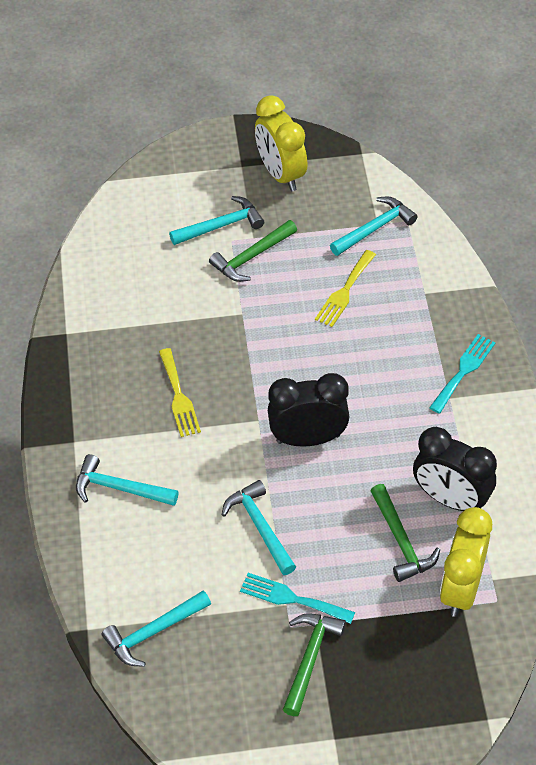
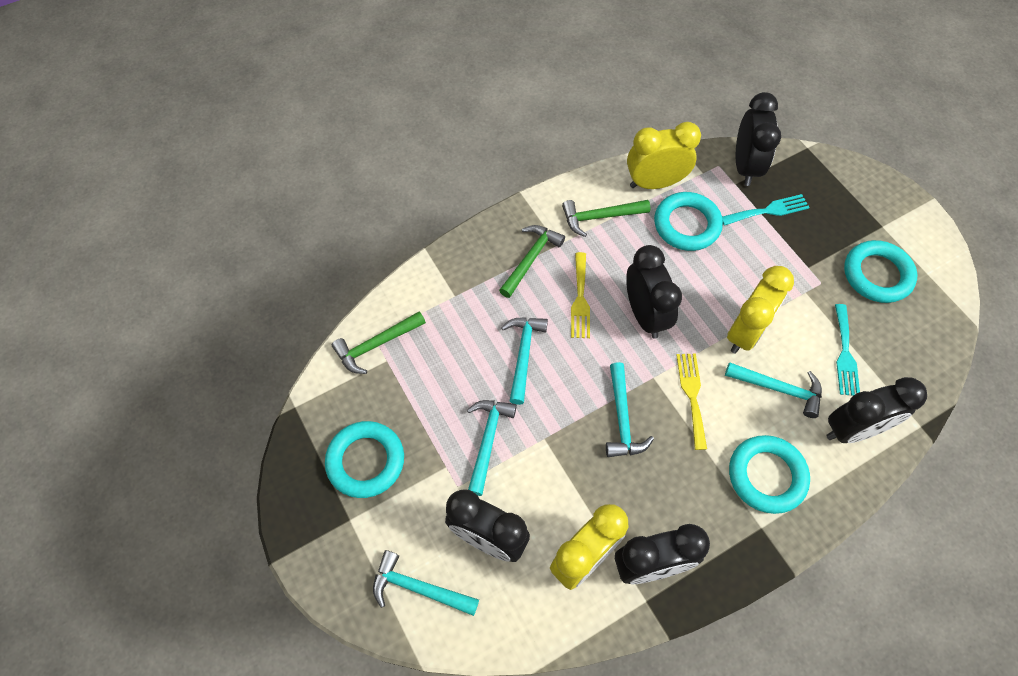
black clock: 2 -> 5
turquoise ring: 0 -> 4
yellow clock: 2 -> 3

